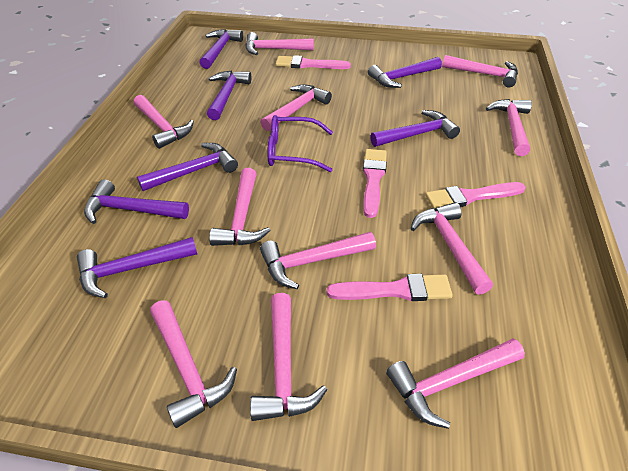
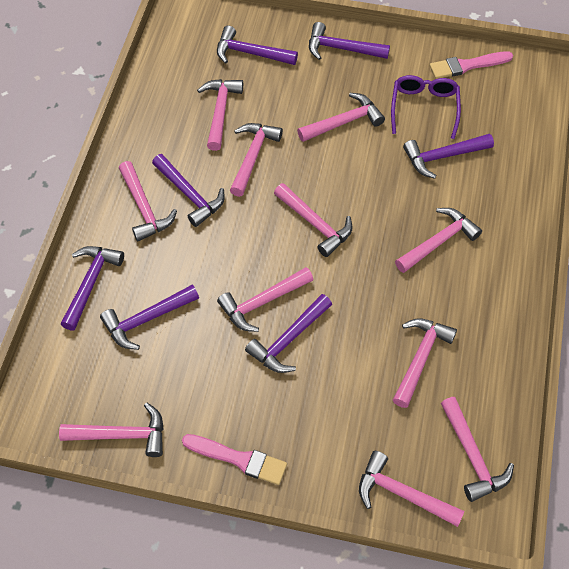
pink brush: 4 -> 2

